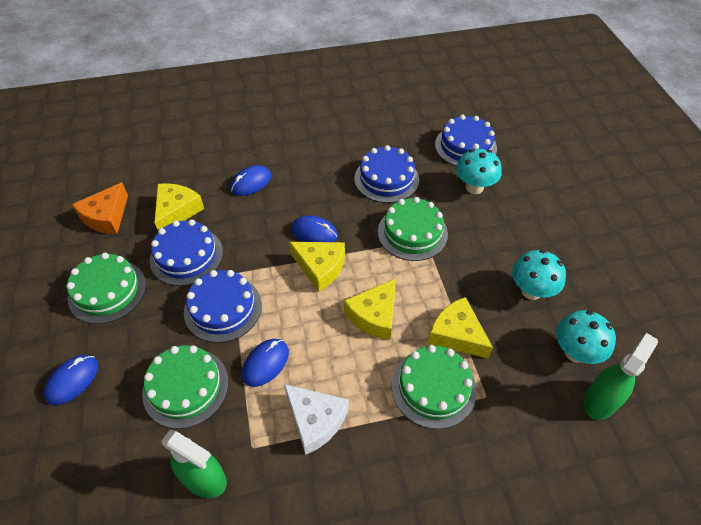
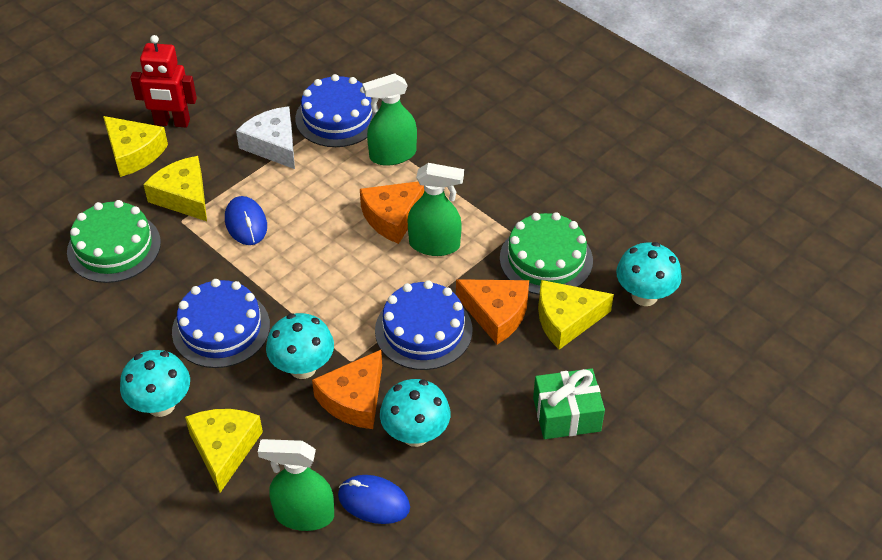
blue cake: 4 -> 3
blue mouse: 4 -> 2
green cake: 4 -> 2
green gift: 0 -> 1
green spray bottle: 2 -> 3
orange cheese: 1 -> 3
red robot: 0 -> 1
turquoise mushroom: 3 -> 4

